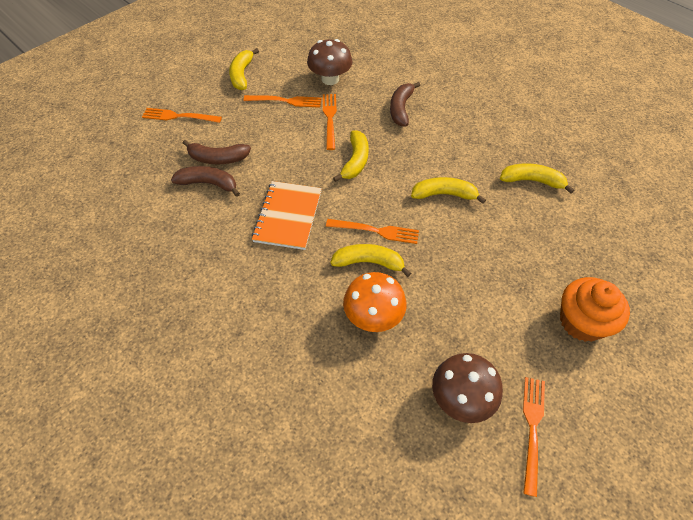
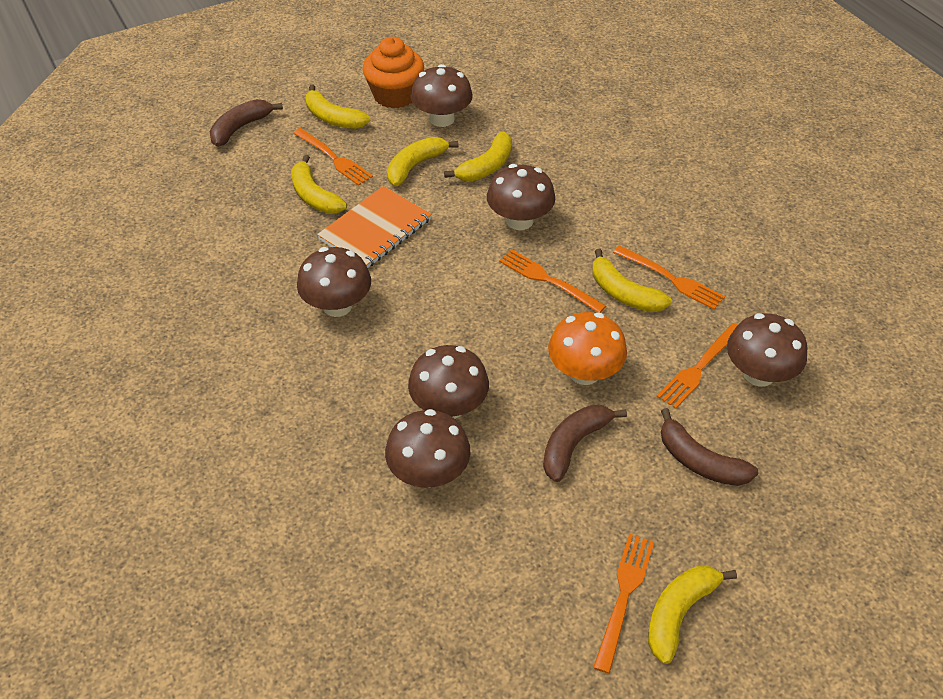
brown mushroom: 2 -> 6
yellow banana: 5 -> 6

